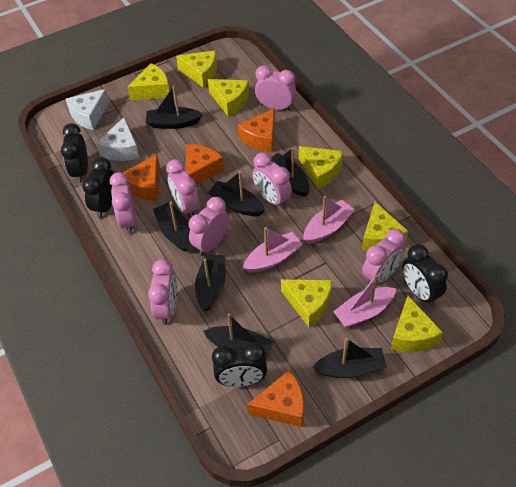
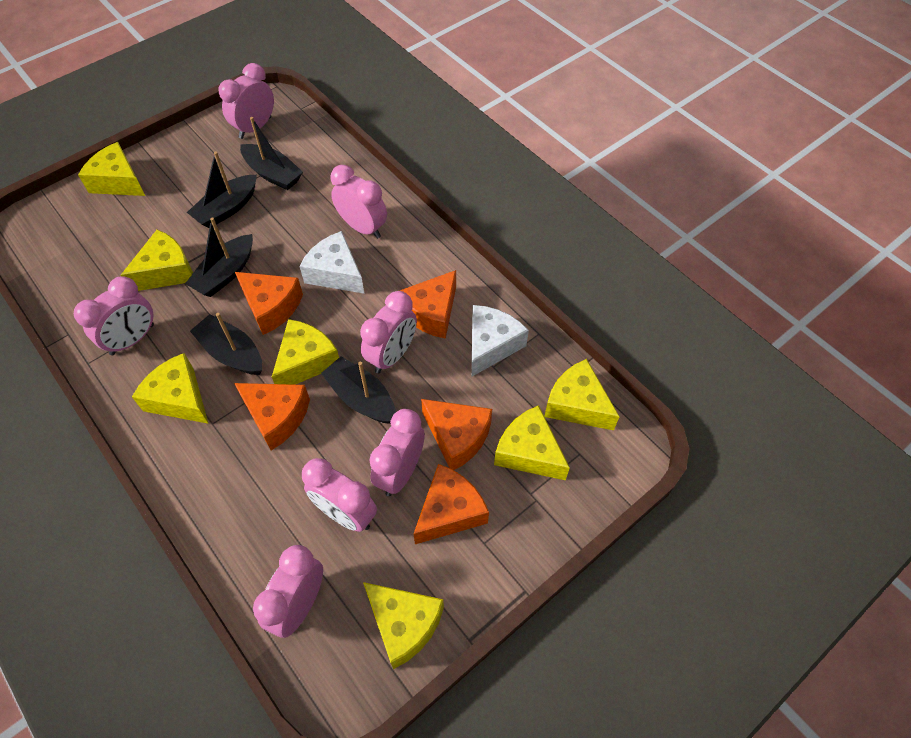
black boat: 7 -> 5
black clock: 4 -> 0
orange cheese: 4 -> 5
pink boat: 3 -> 0

